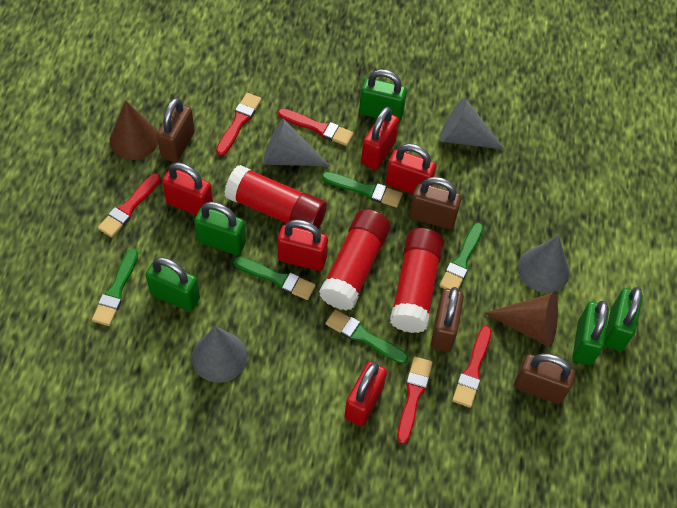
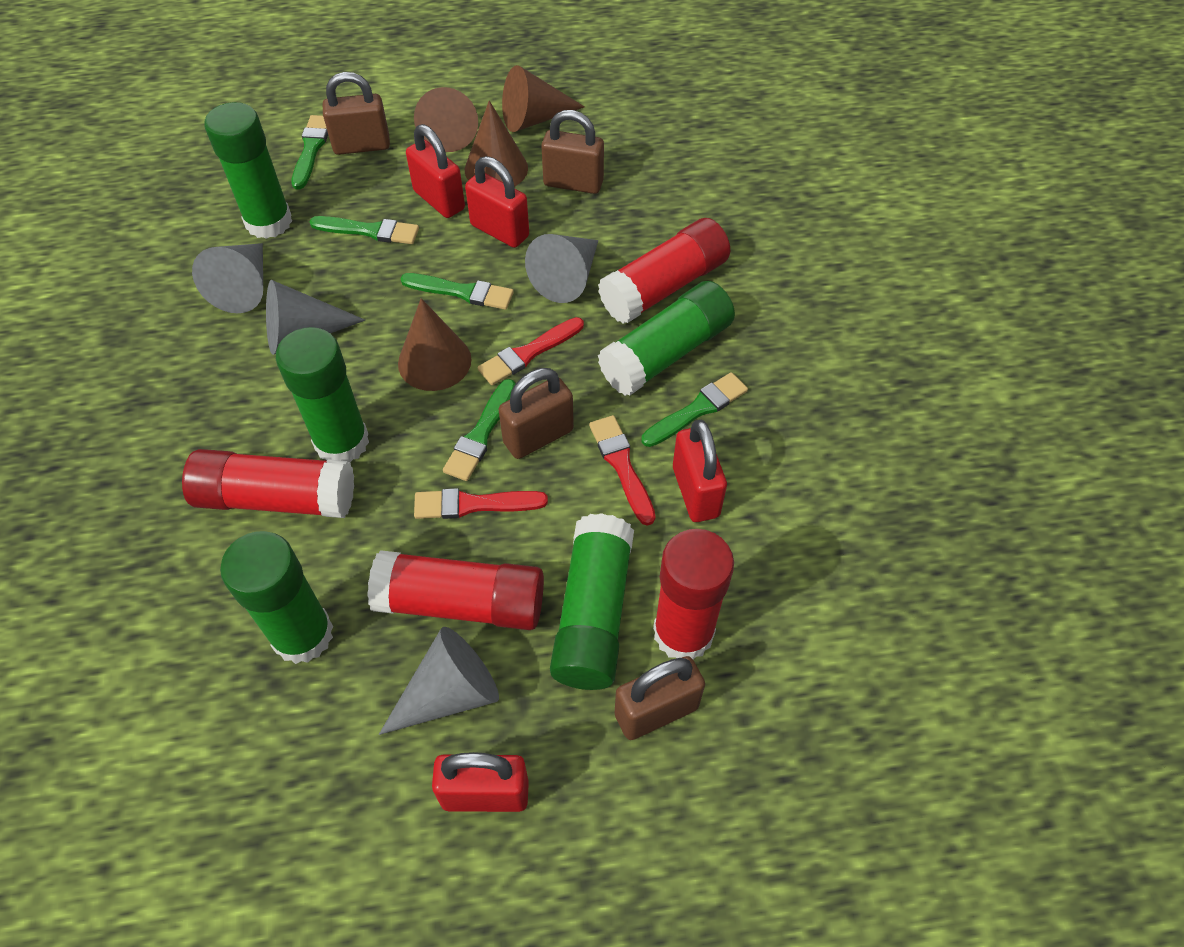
brown cone: 2 -> 4
green glue stick: 0 -> 5
green padlock: 5 -> 0
red brush: 5 -> 3
red glue stick: 3 -> 4
red padlock: 5 -> 4

